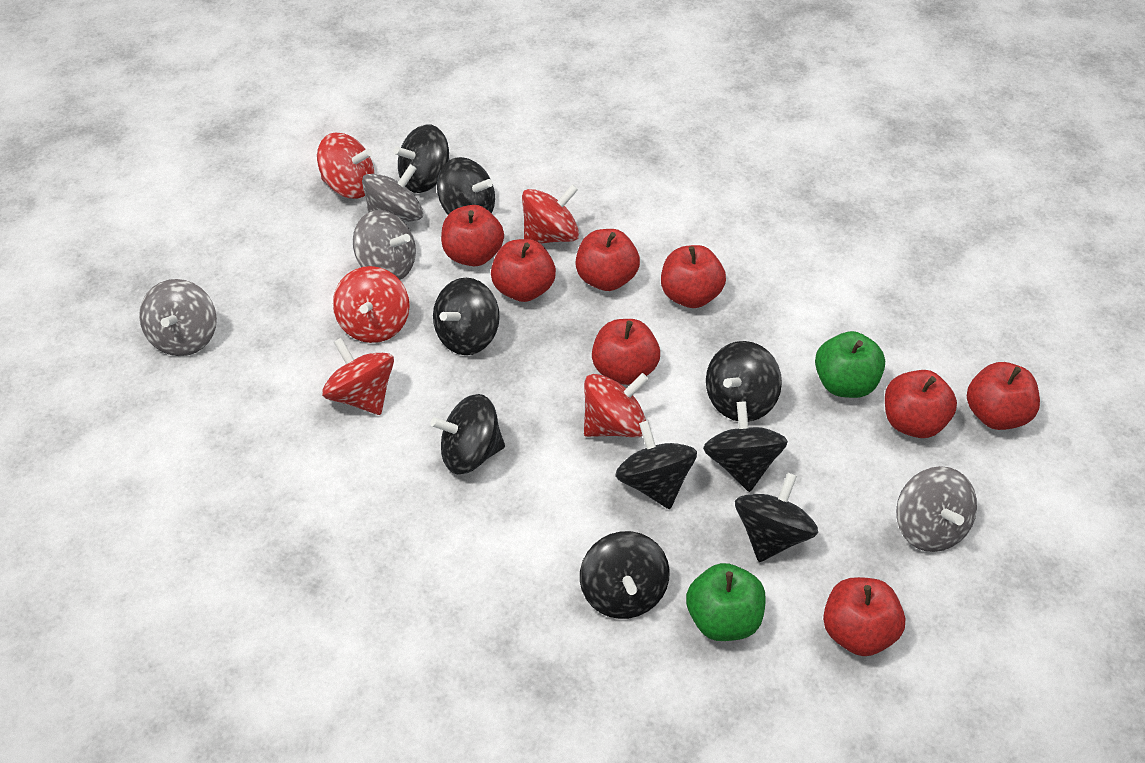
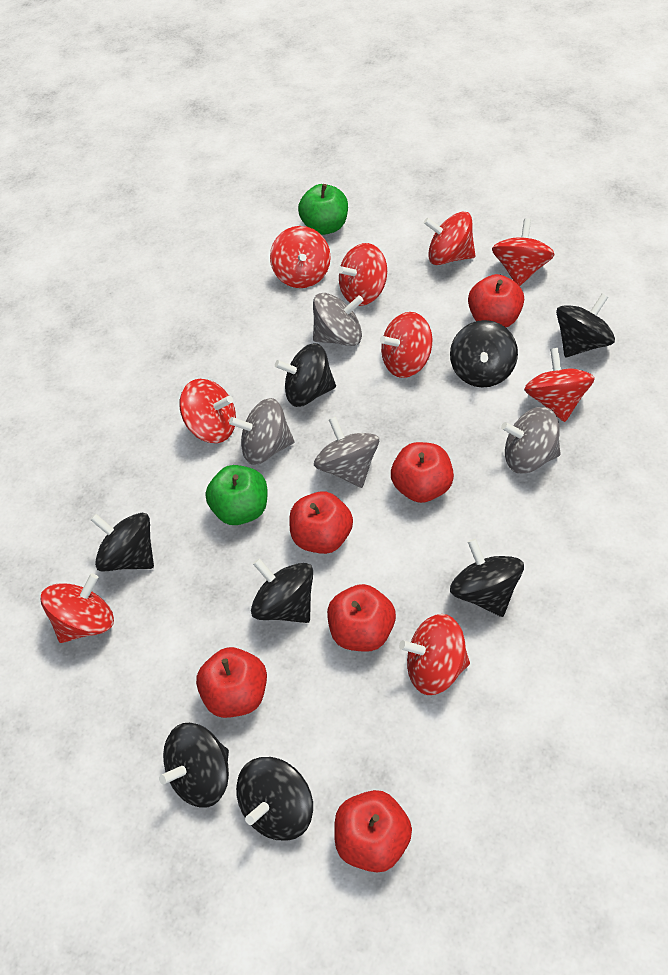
black spinning top: 9 -> 8
red apple: 8 -> 6
red spinning top: 5 -> 9

